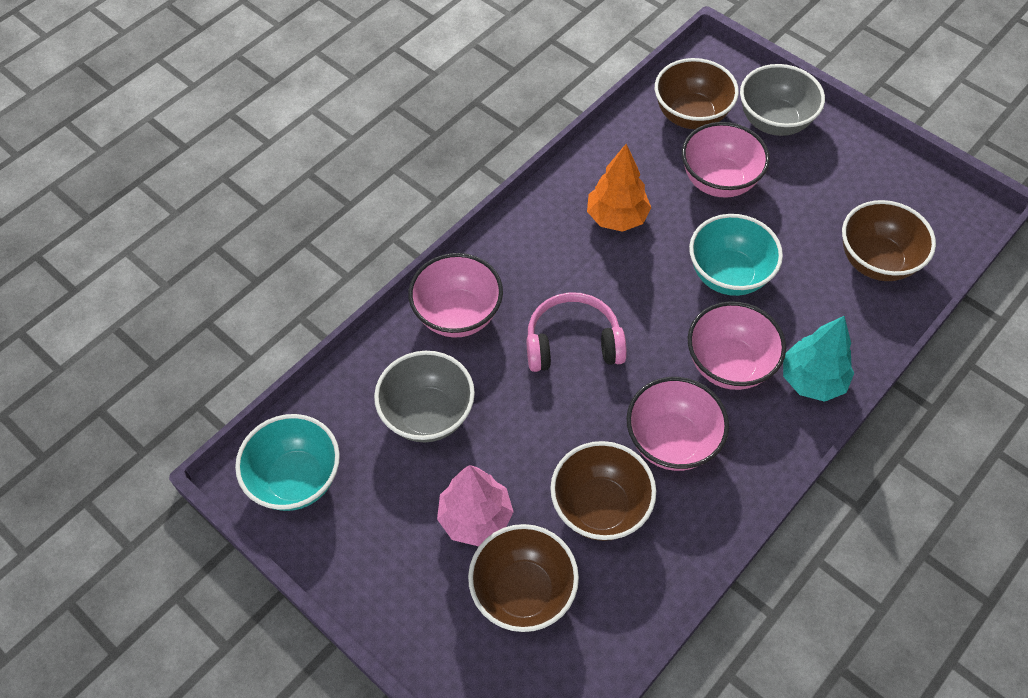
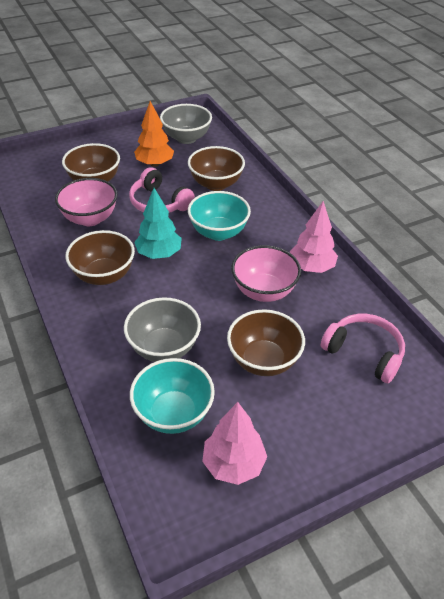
pink bowl: 4 -> 2
pink headphones: 1 -> 2
pink tree: 1 -> 2

